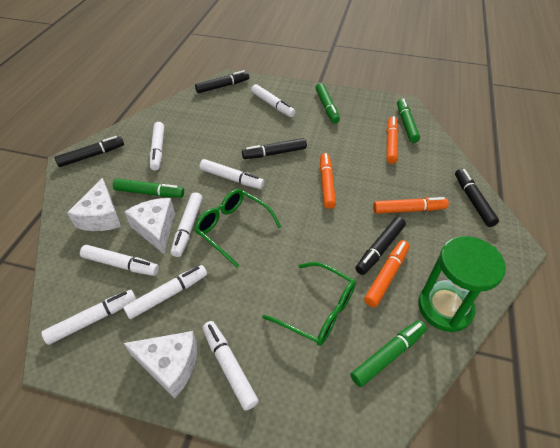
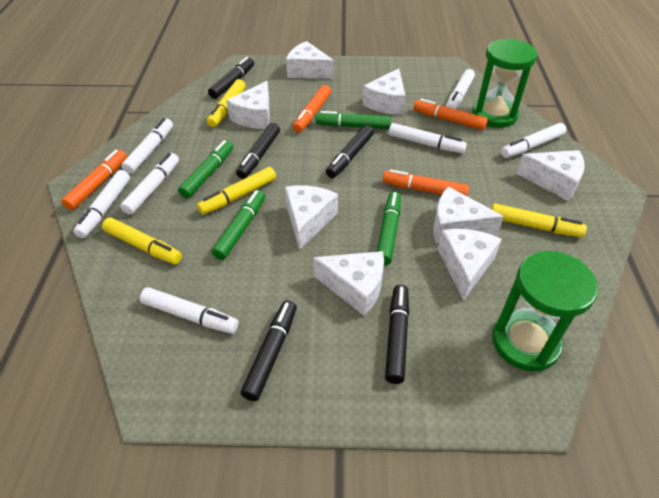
green glasses: 2 -> 0
green hourglass: 1 -> 2
white cheese: 3 -> 8
white marker: 8 -> 7
yellow marker: 0 -> 4

